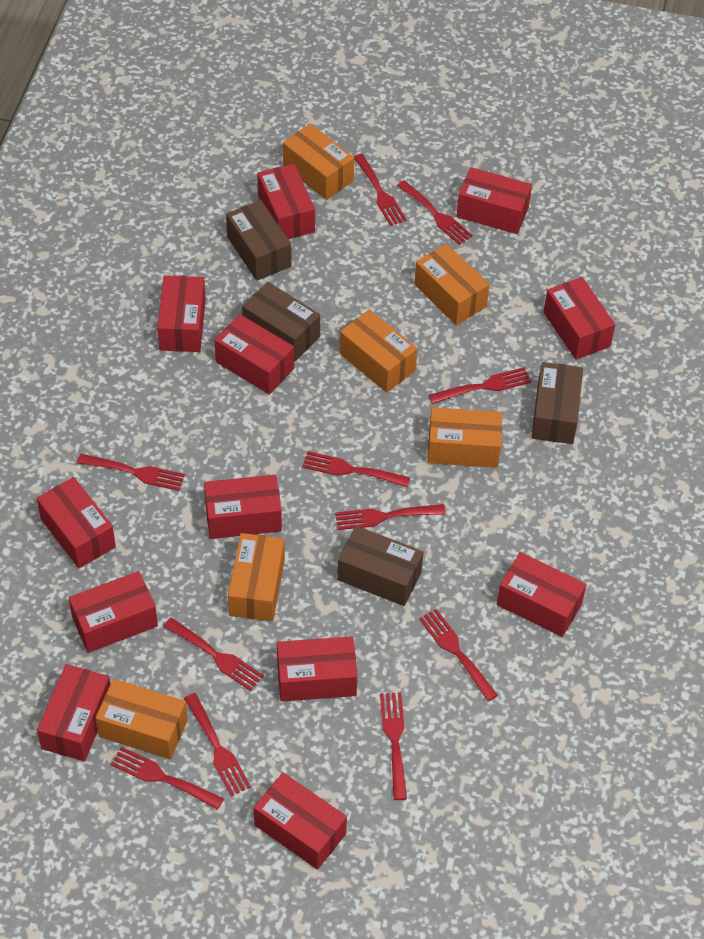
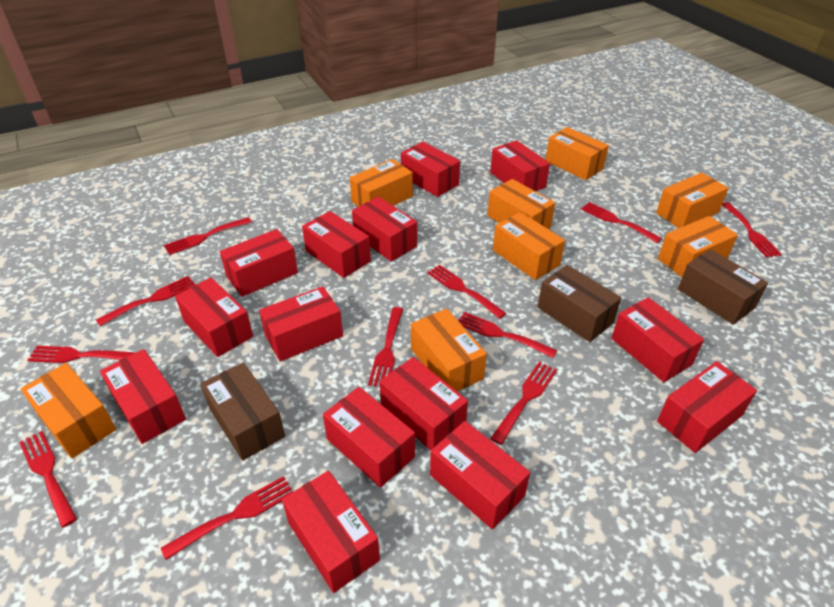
brown box: 4 -> 3
orange box: 6 -> 8
red box: 12 -> 14

